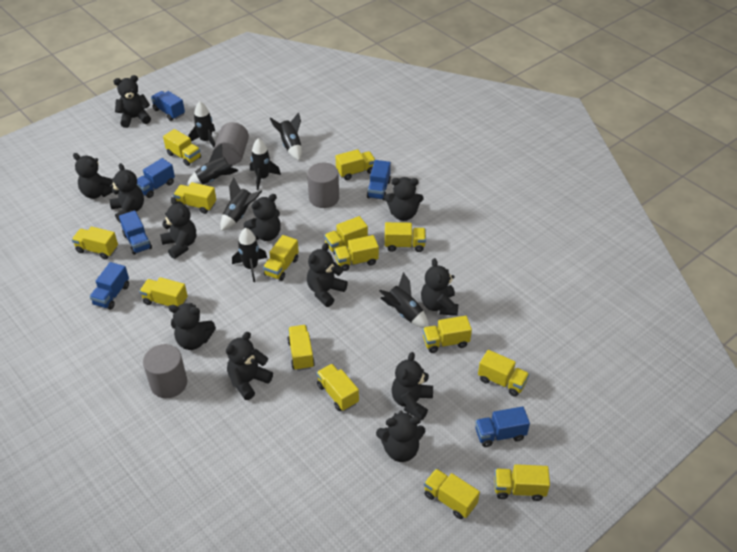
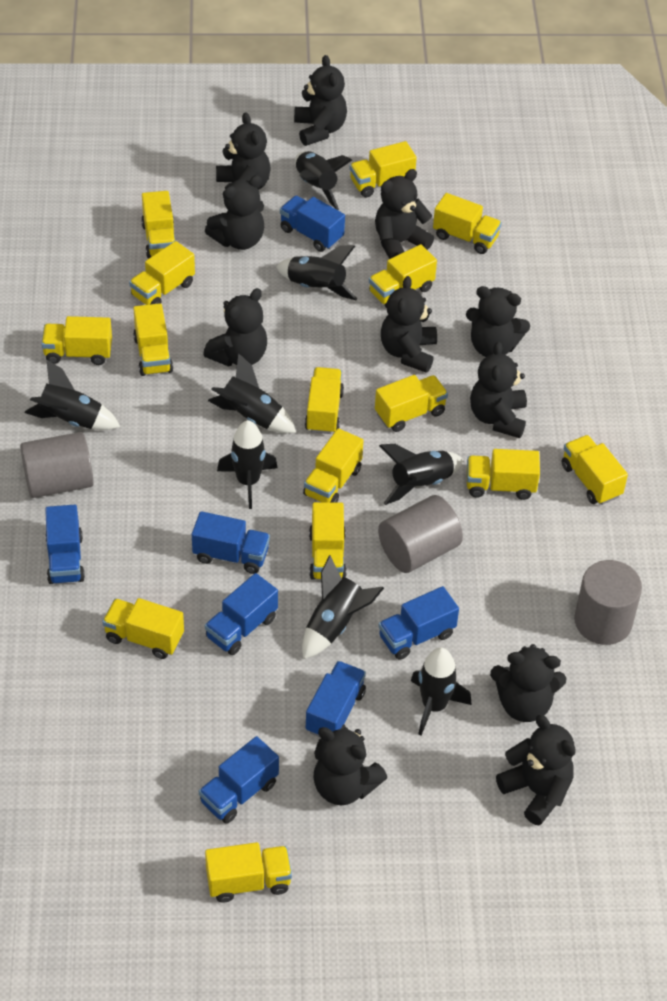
black rocket: 7 -> 8
black teddy bear: 12 -> 11
blue truck: 6 -> 7

